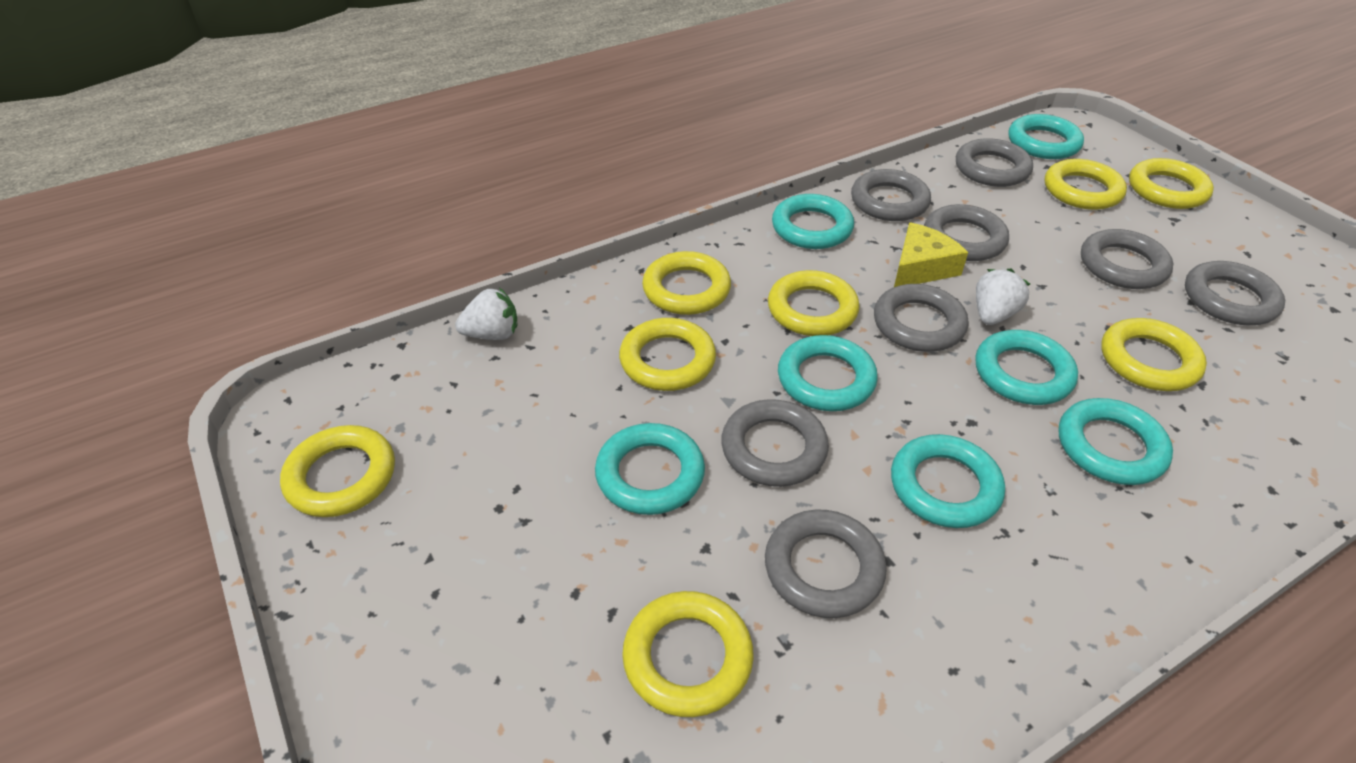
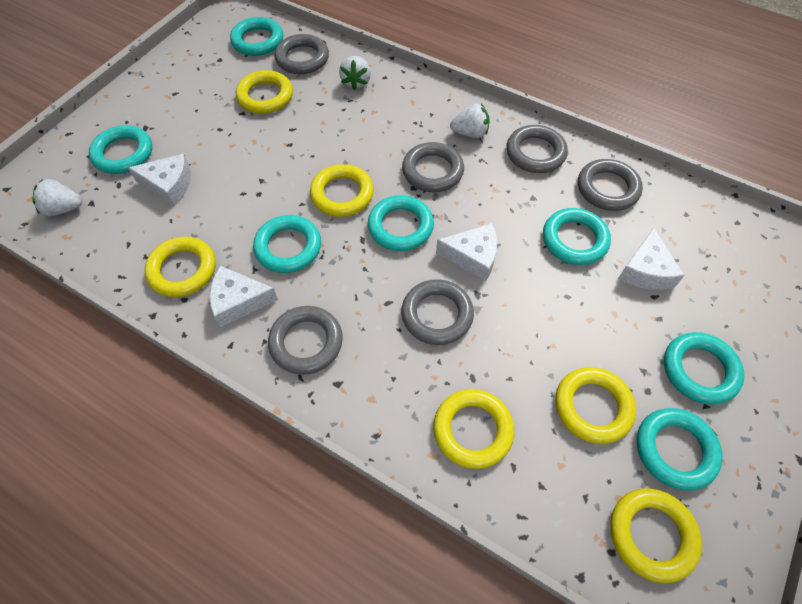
grey ring: 8 -> 6
white cheese: 0 -> 4
white strawberry: 2 -> 3
yellow cheese: 1 -> 0
yellow ring: 8 -> 6

